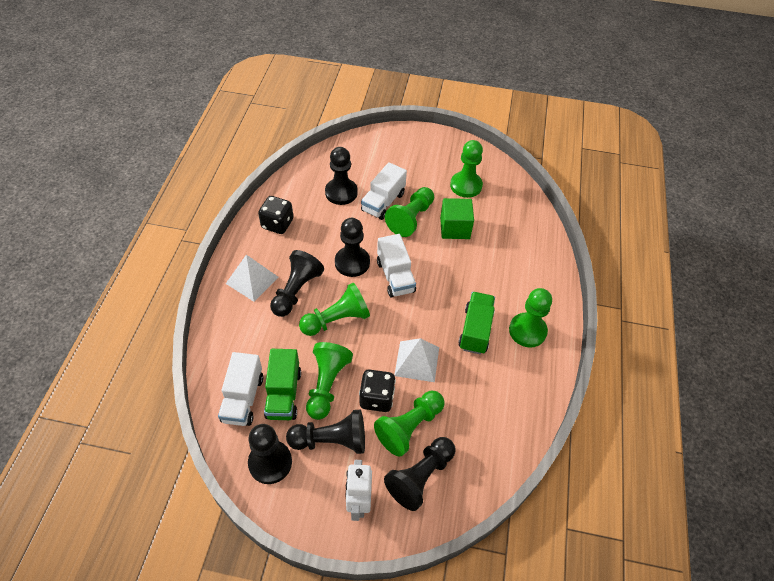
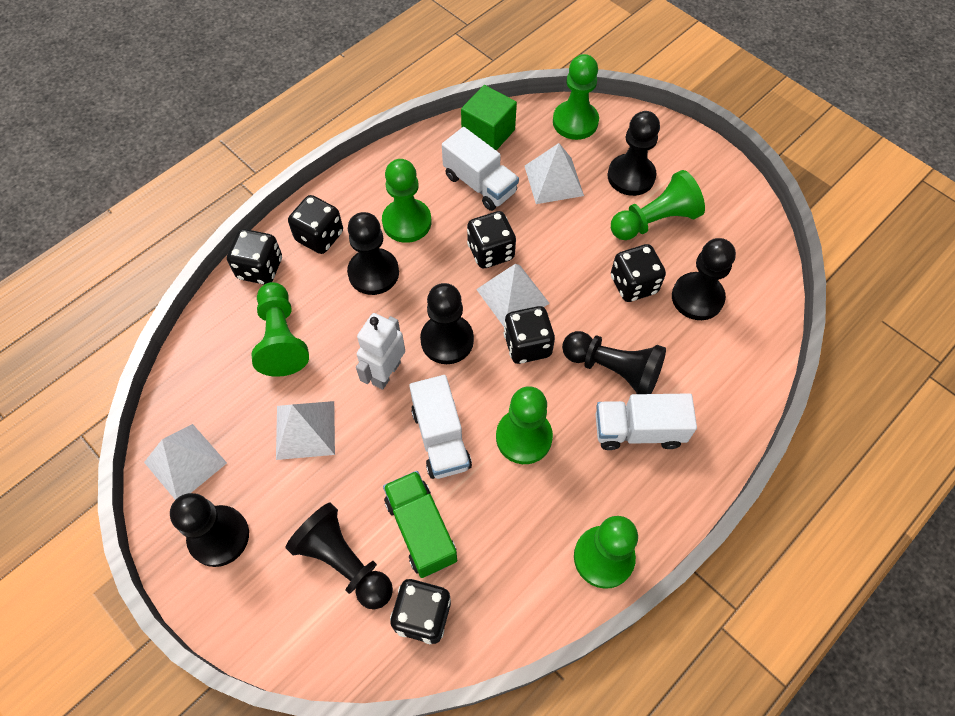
black dice: 2 -> 6
black pawn: 6 -> 7
green truck: 2 -> 1
white pyramid: 2 -> 4

